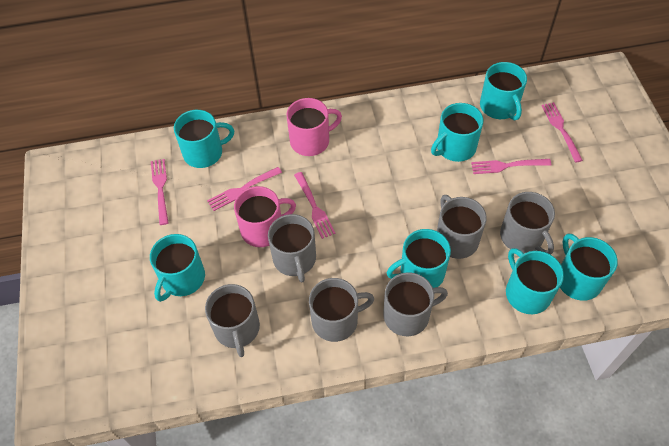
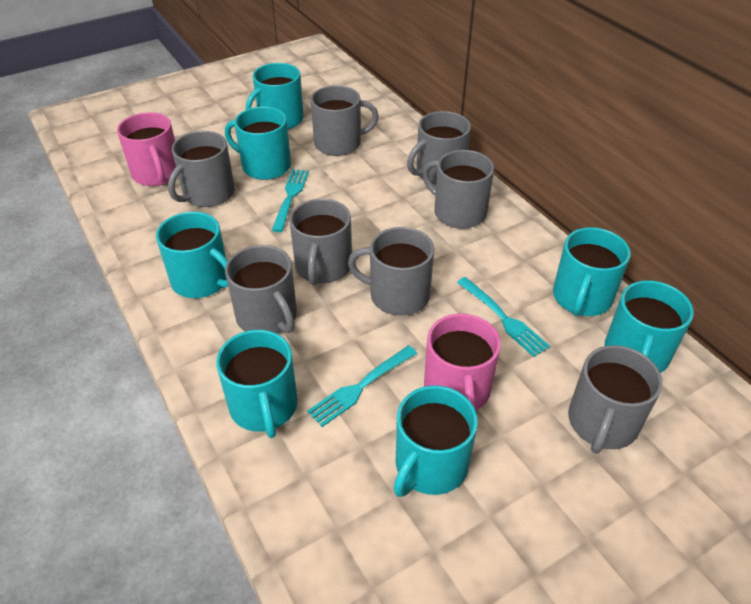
grey mug: 6 -> 8
pink fork: 5 -> 0
turquoise fork: 0 -> 3

